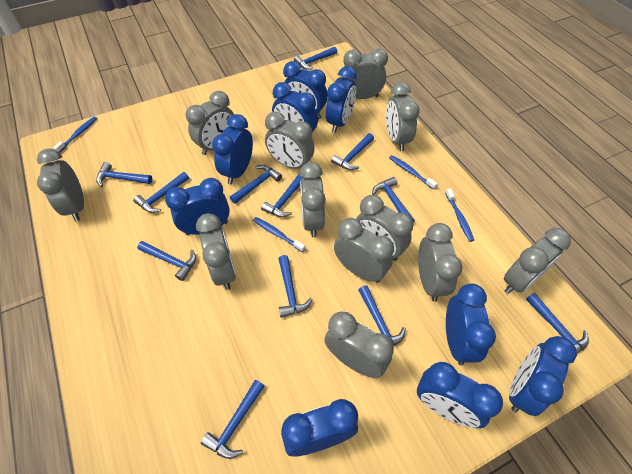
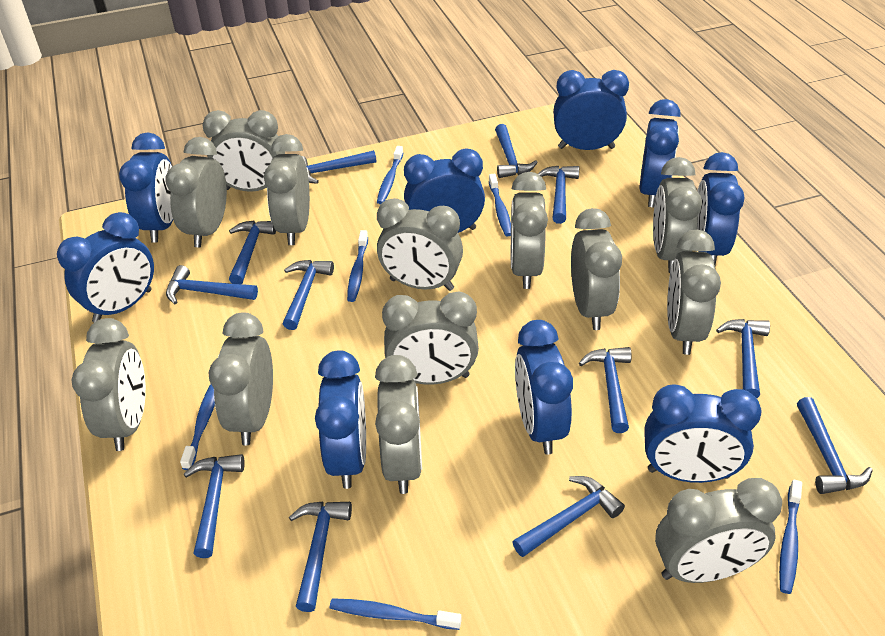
blue toothbrush: 4 -> 6
grey clock: 12 -> 13

